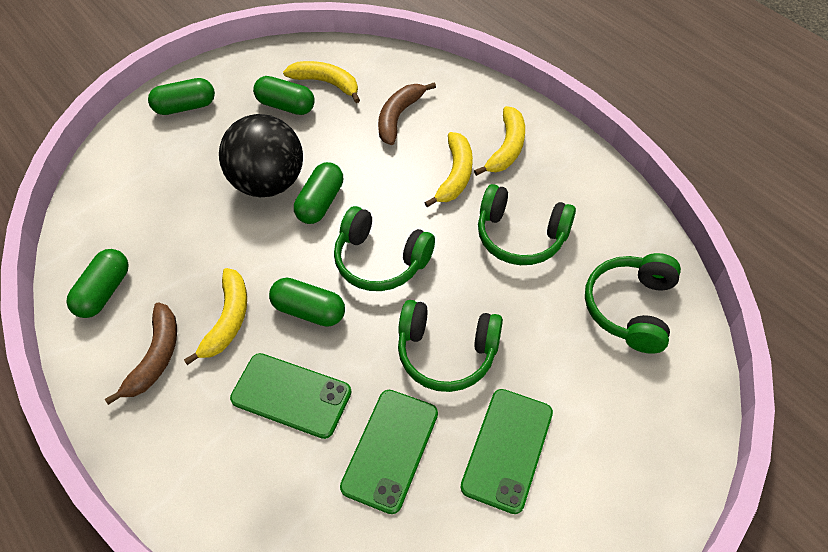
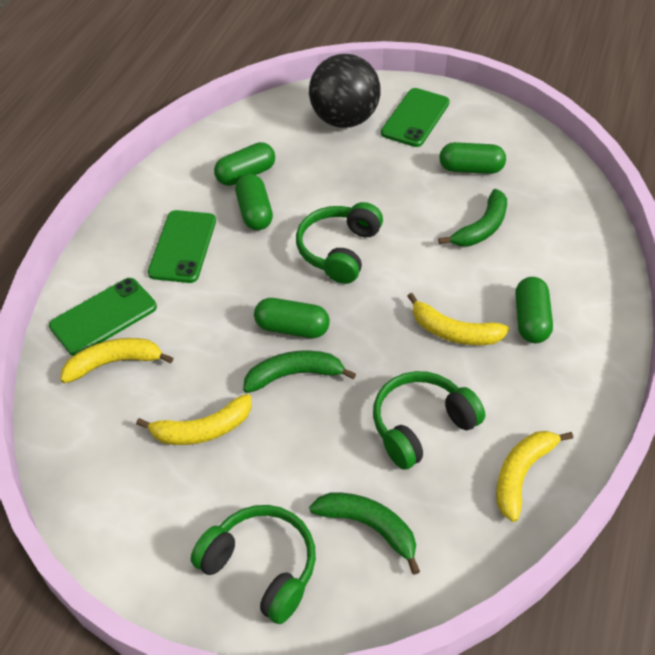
brown banana: 2 -> 0
green banana: 0 -> 3
green headphones: 4 -> 3

